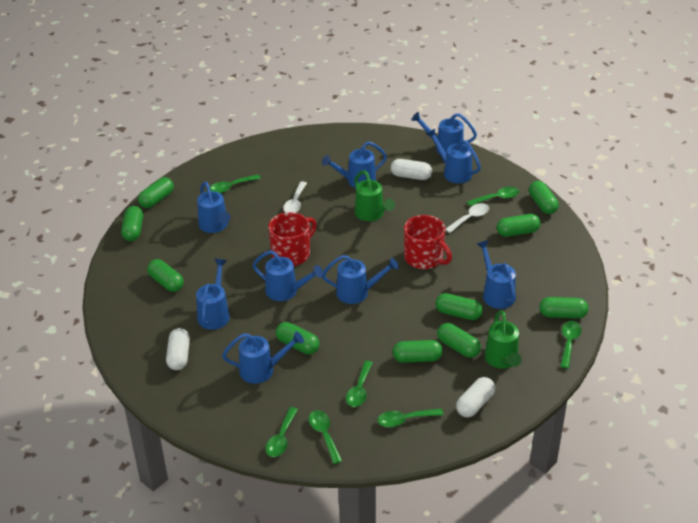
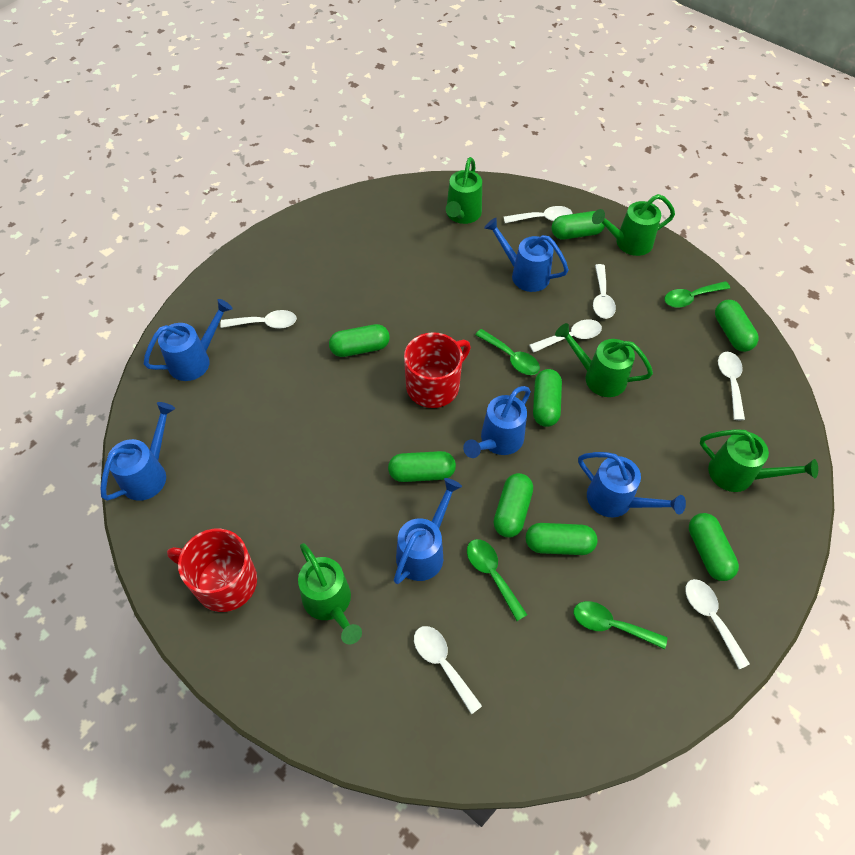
blue watering can: 9 -> 6
green capsule: 10 -> 8
green spoon: 7 -> 4
green watering can: 2 -> 5
white capsule: 3 -> 0
white spoon: 2 -> 7

